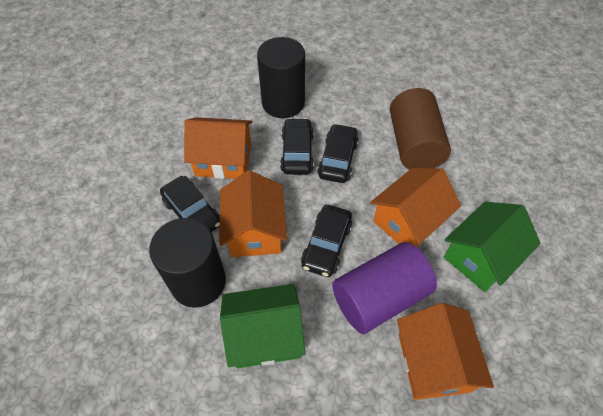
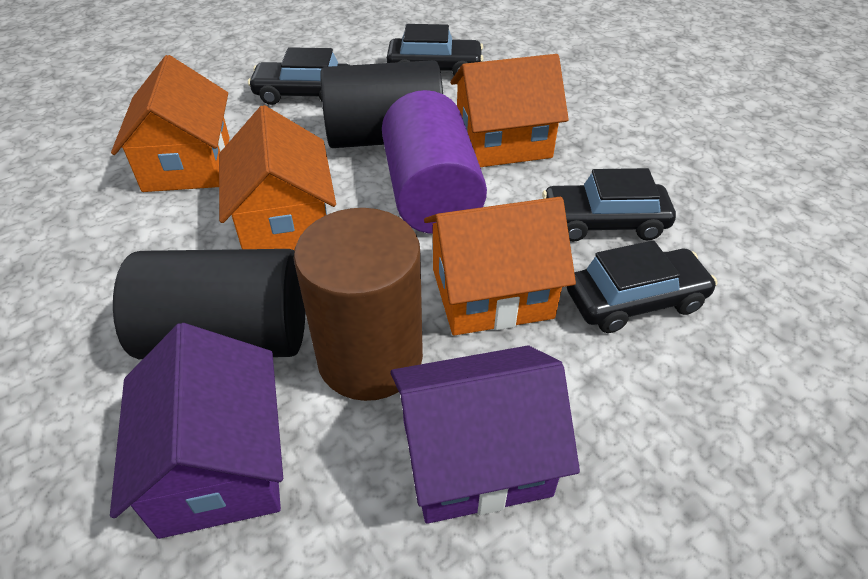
green house: 2 -> 0
purple house: 0 -> 2

